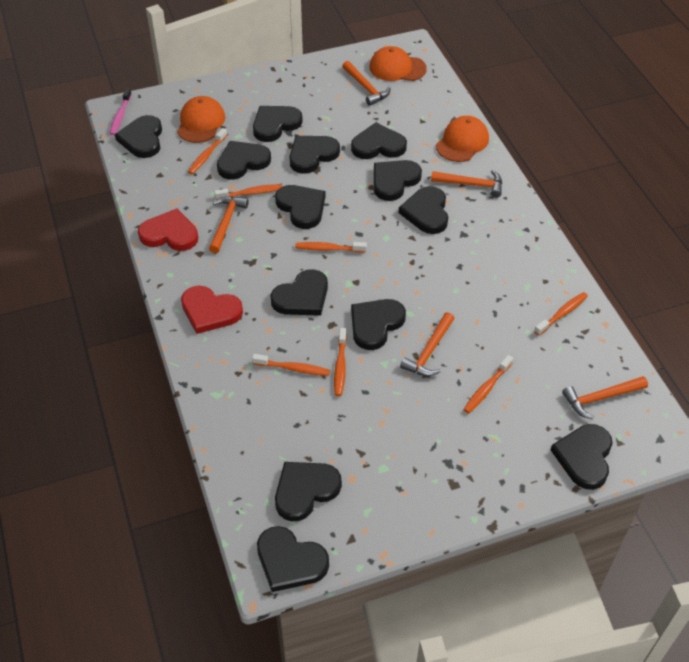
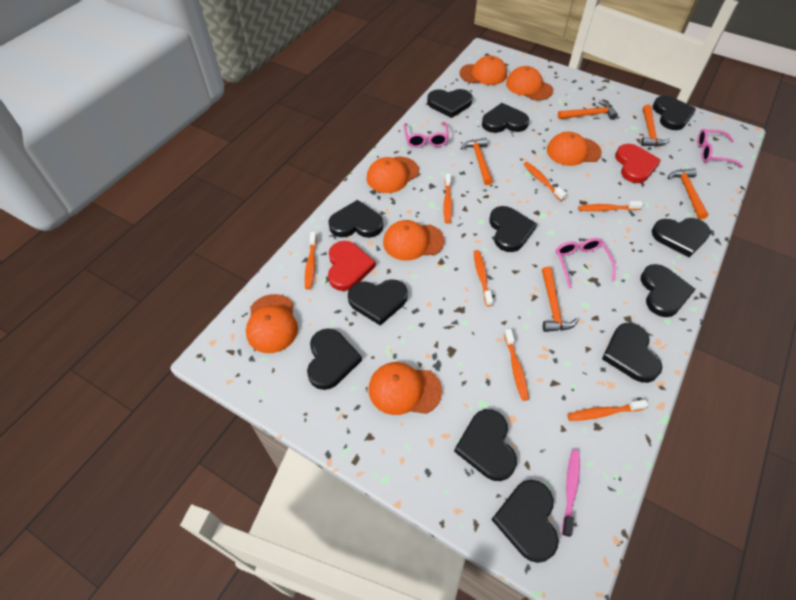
black heart: 13 -> 12
orange cap: 3 -> 7
pink glasses: 0 -> 3

